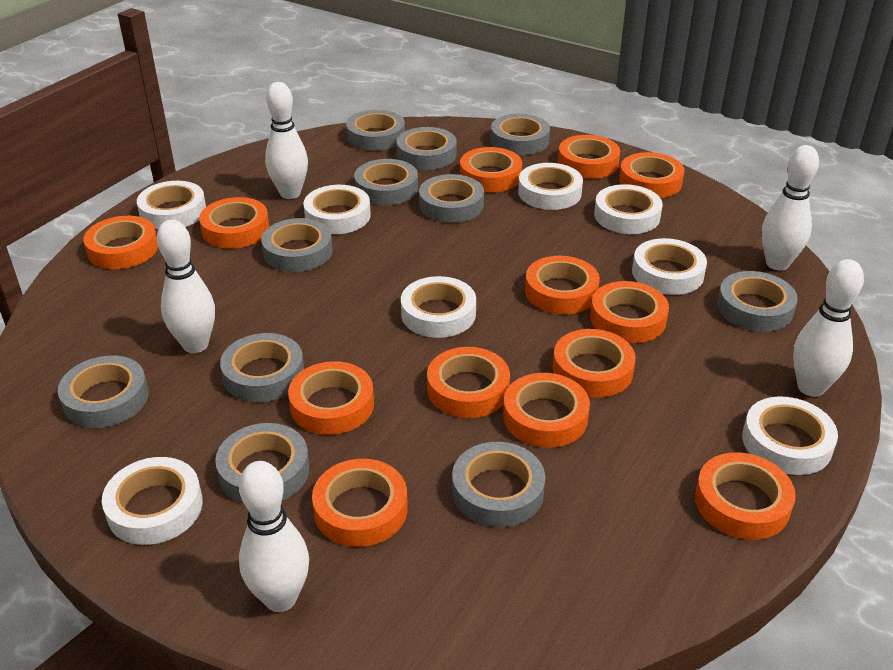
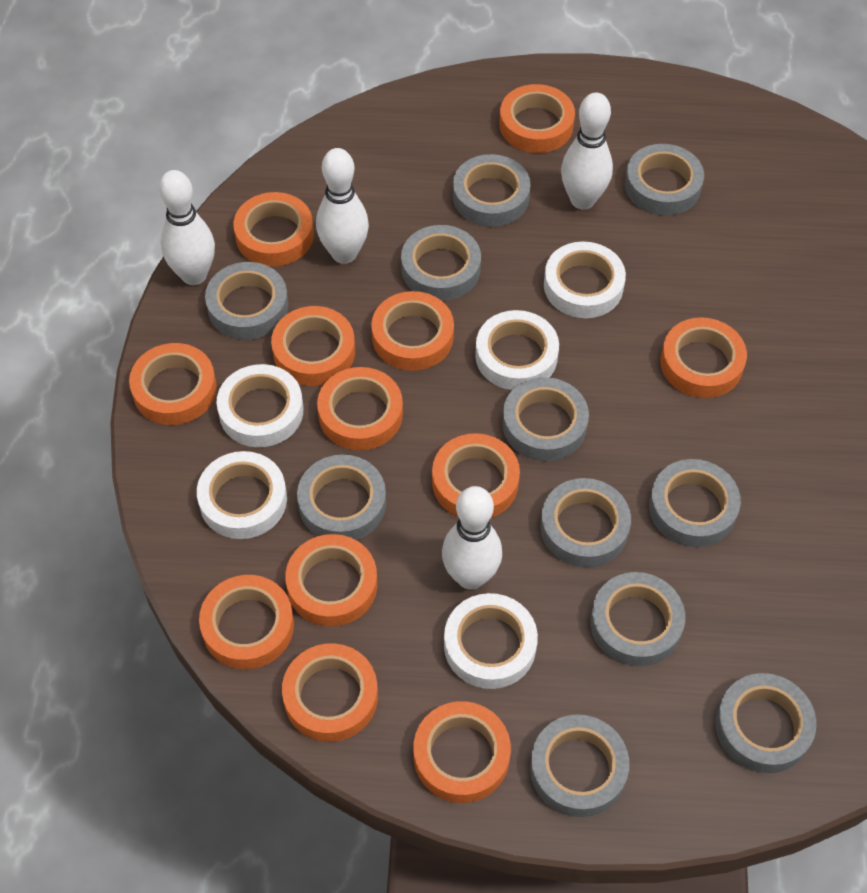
orange tape: 13 -> 12
white bowling pin: 5 -> 4
white tape: 8 -> 5

